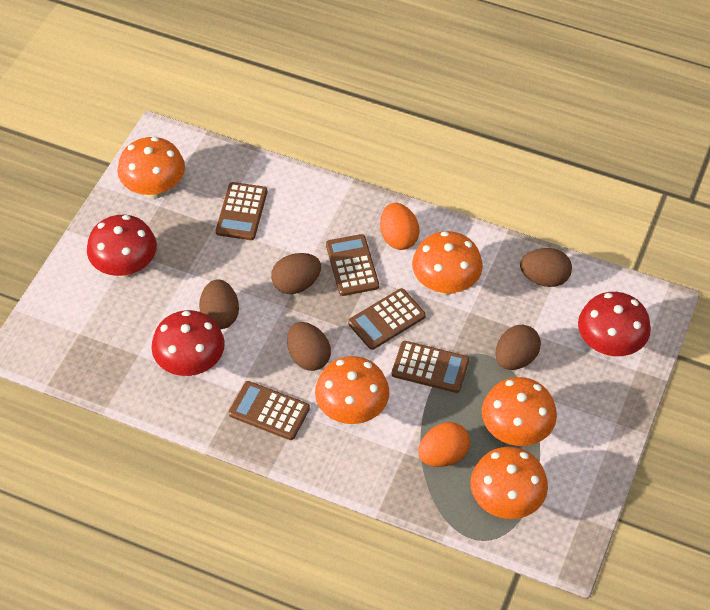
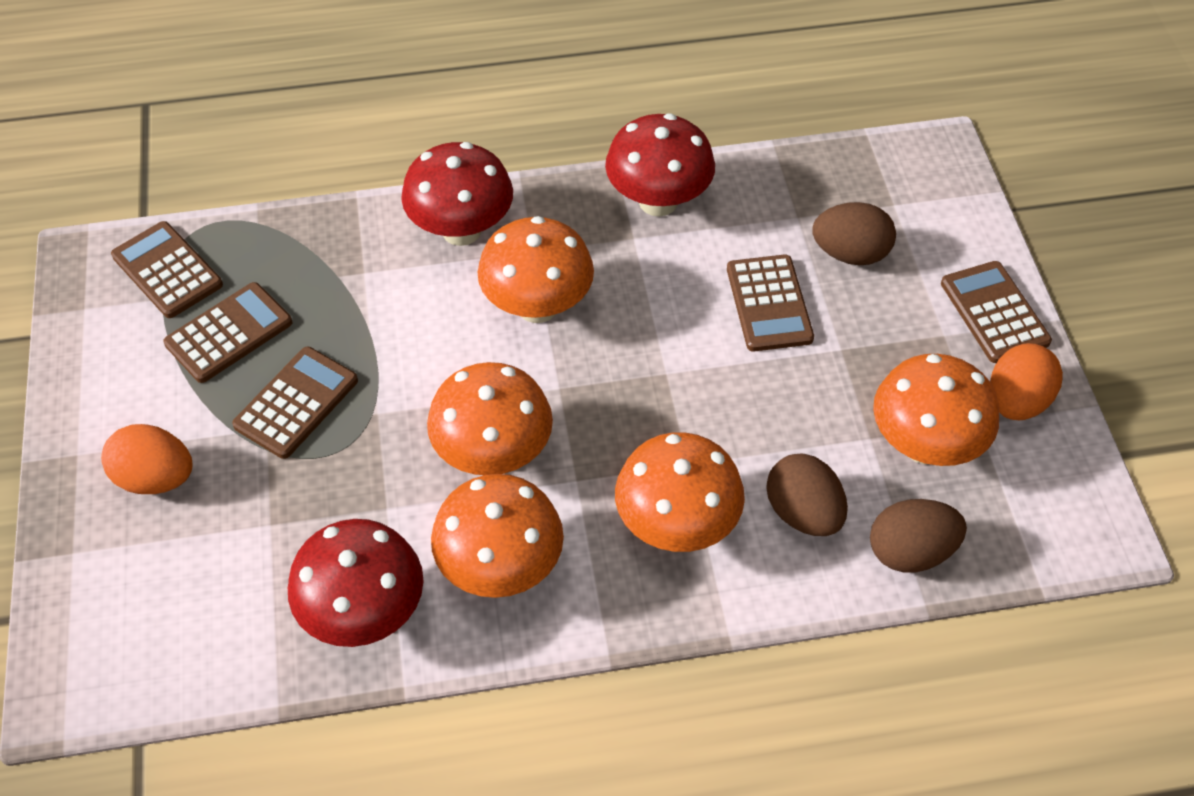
brown egg: 5 -> 3

